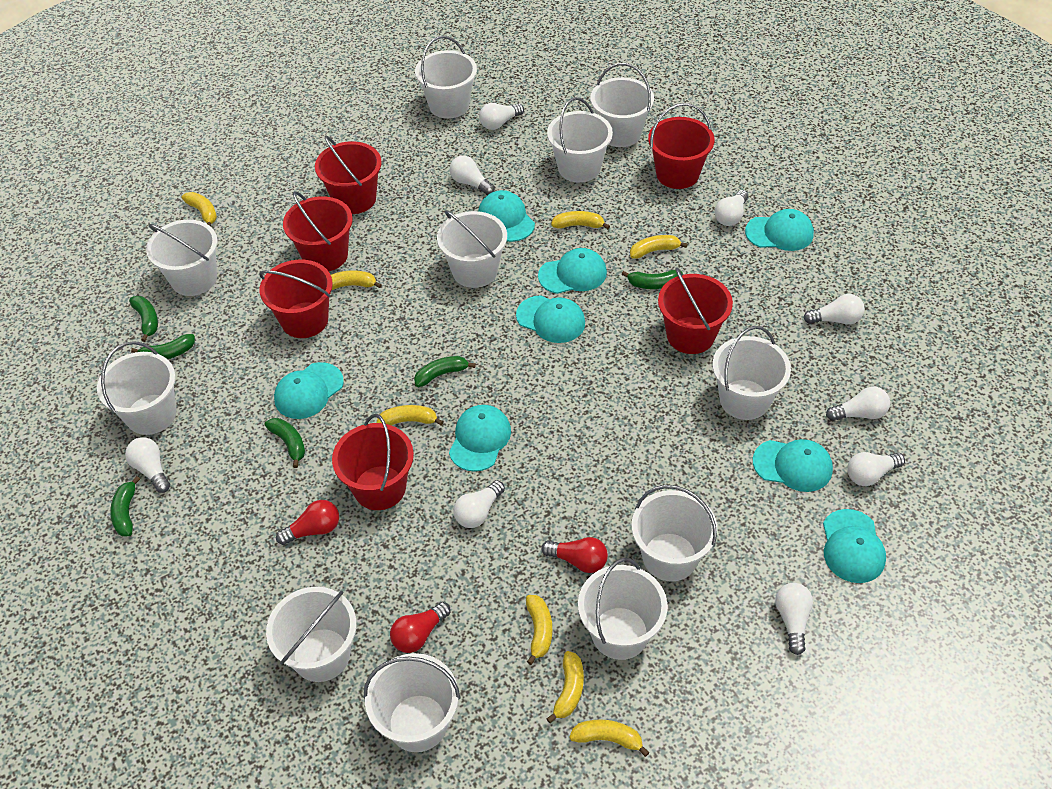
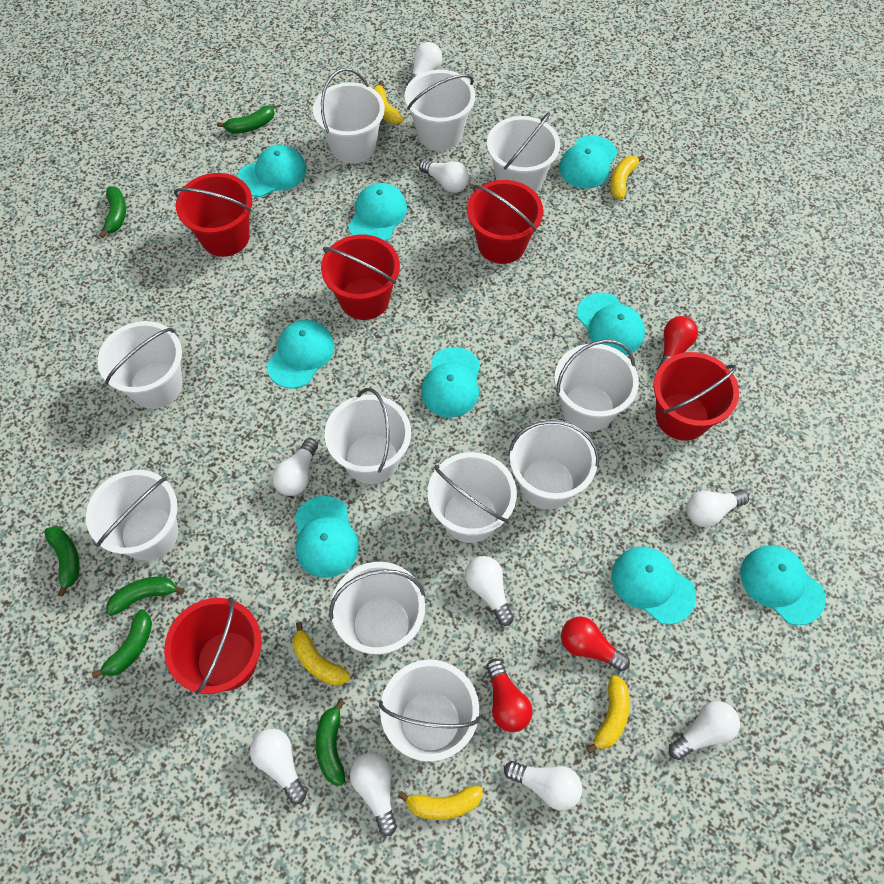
red bucket: 6 -> 5
turquoise cap: 8 -> 9
yellow banana: 8 -> 5

